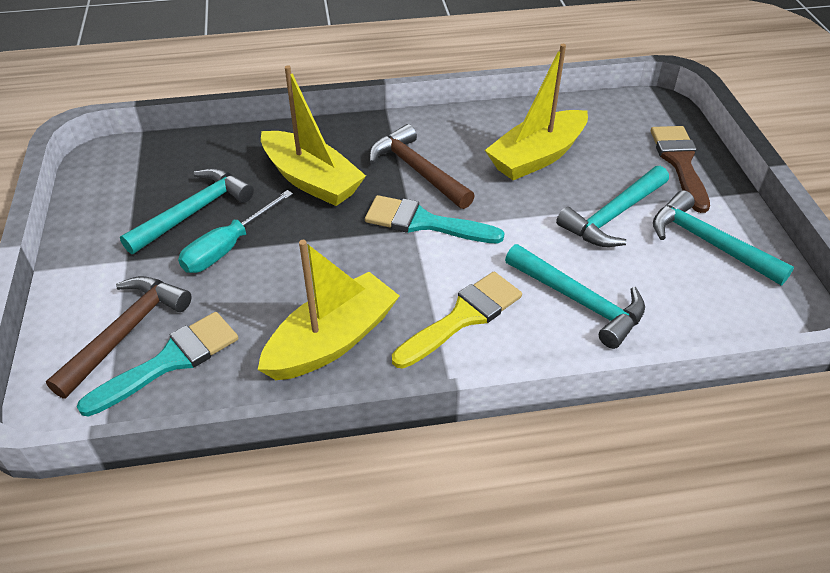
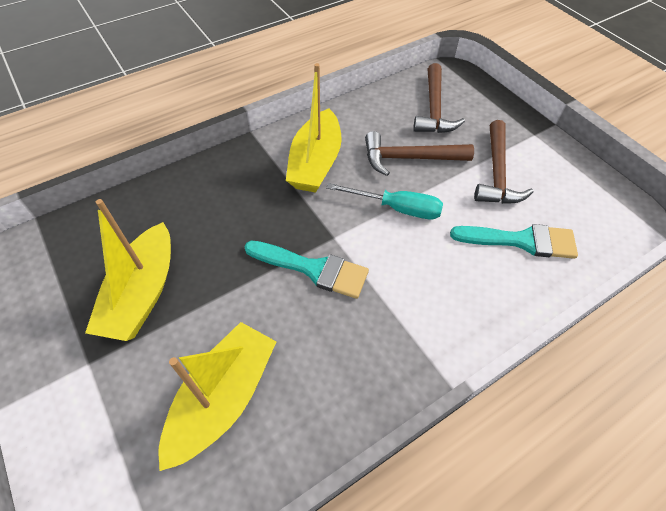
brown brush: 1 -> 0
brown hammer: 2 -> 3
turquoise hammer: 4 -> 0
yellow brush: 1 -> 0

